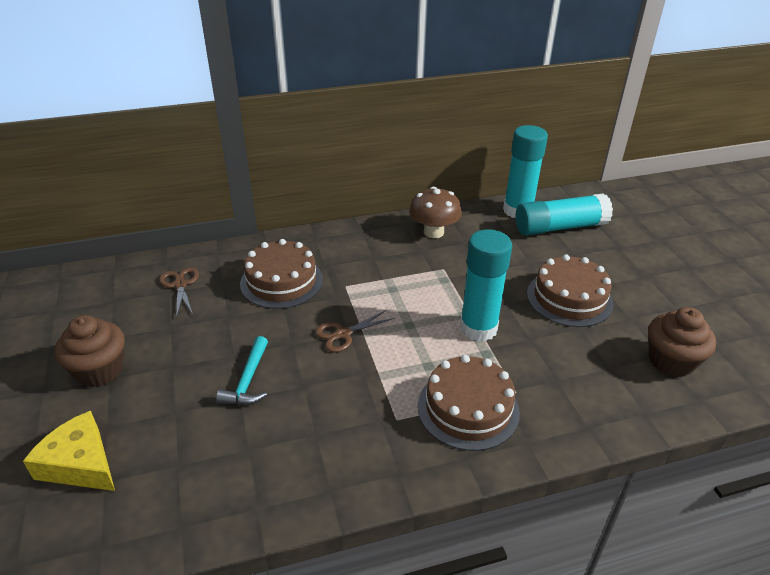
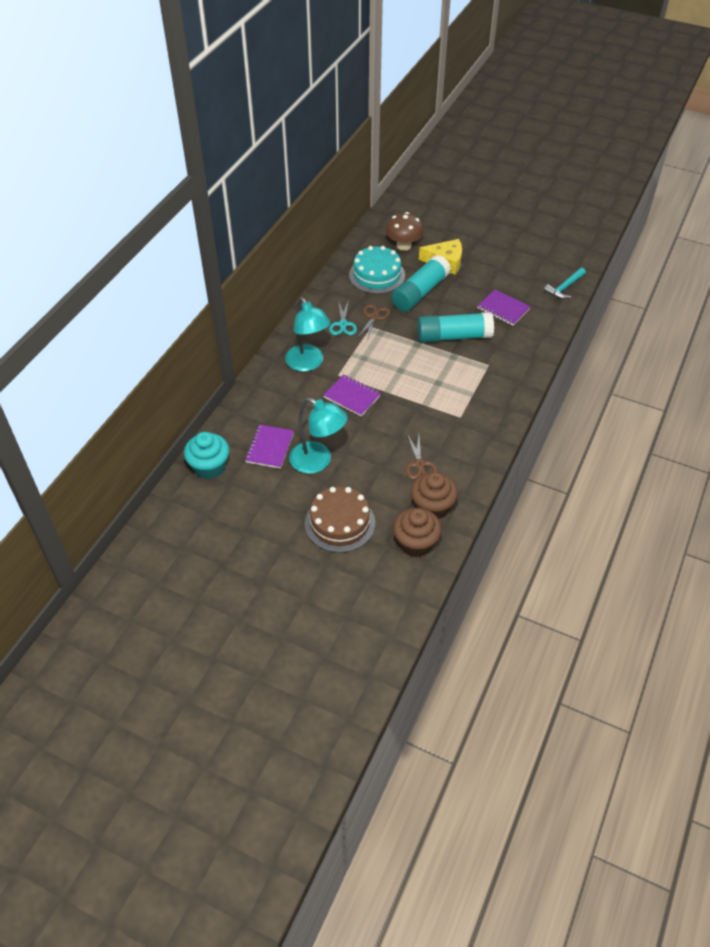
brown cake: 3 -> 1
purple notebook: 0 -> 3
turquoise cake: 0 -> 1
turquoise cupcake: 0 -> 1
turquoise glue stick: 3 -> 2
turquoise lamp: 0 -> 2
turquoise scissors: 0 -> 1

